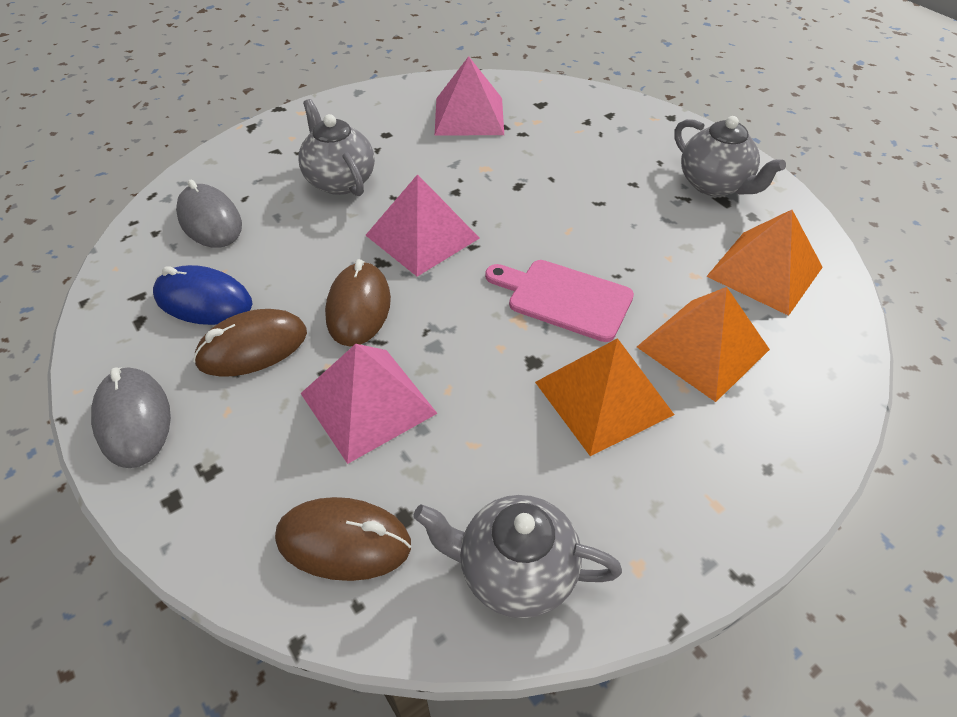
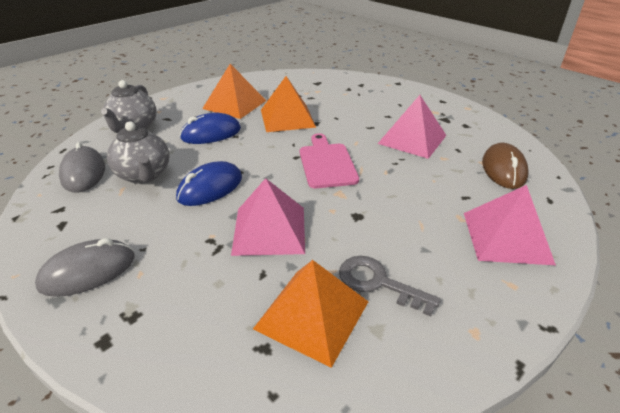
blue mouse: 1 -> 2
brown mouse: 3 -> 1
grey key: 0 -> 1
grey teapot: 3 -> 2

